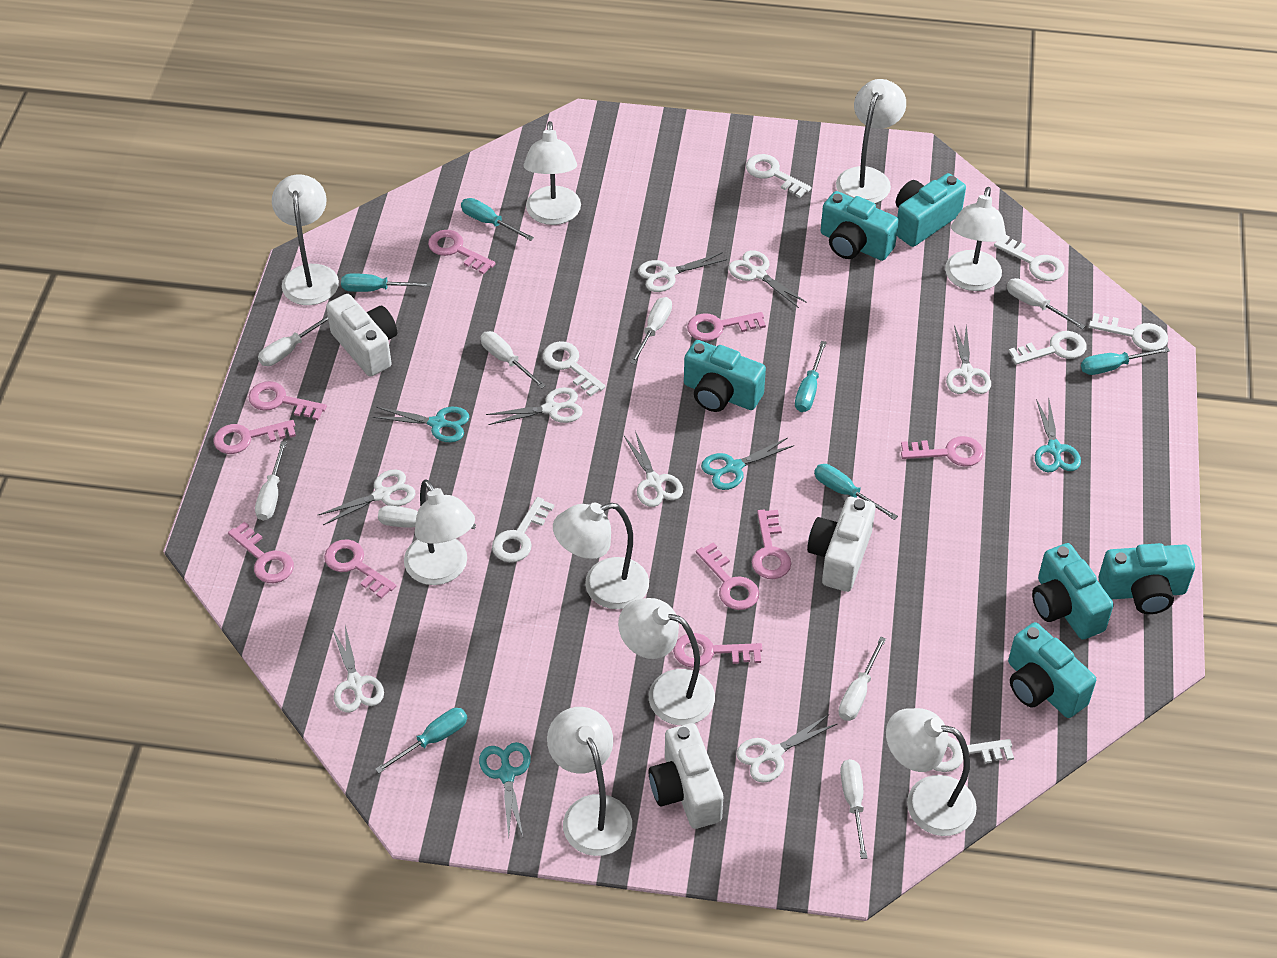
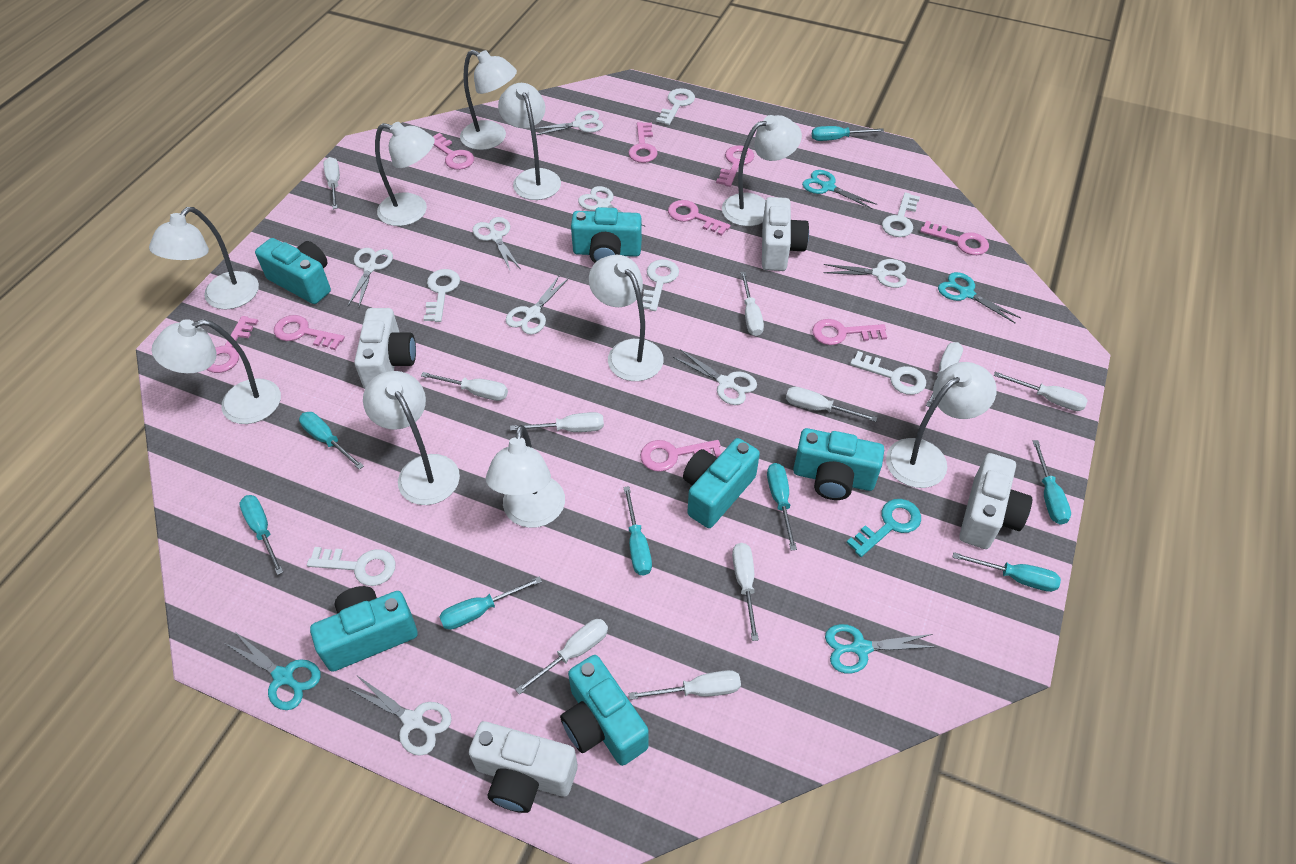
pink key: 10 -> 9
turquoise key: 0 -> 1
turquoise screwdriver: 6 -> 8
white camera: 3 -> 4
white key: 7 -> 6
white lamp: 9 -> 10
white screwdriver: 8 -> 10

